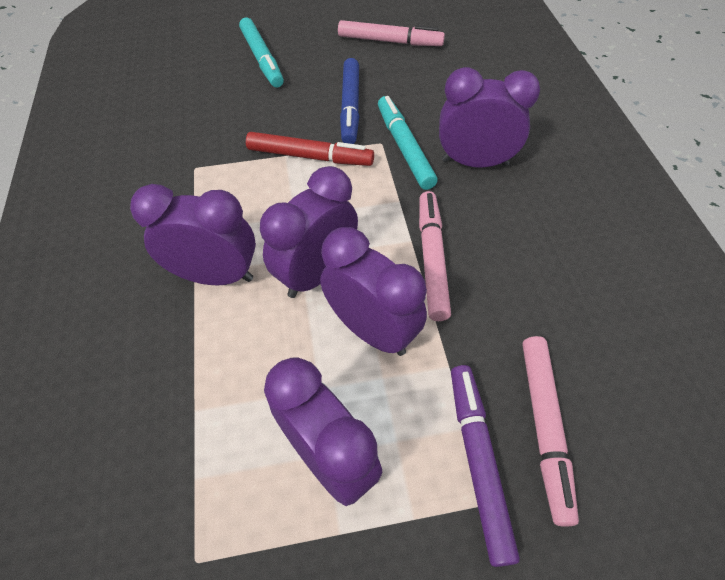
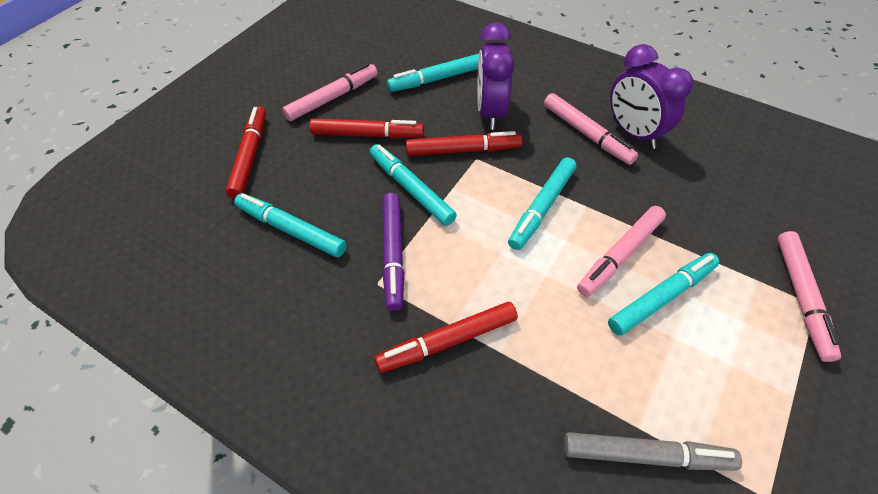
blue marker: 1 -> 0
grey marker: 0 -> 1
pink marker: 3 -> 4
purple clock: 5 -> 2
red marker: 1 -> 4
turquoise marker: 2 -> 5

